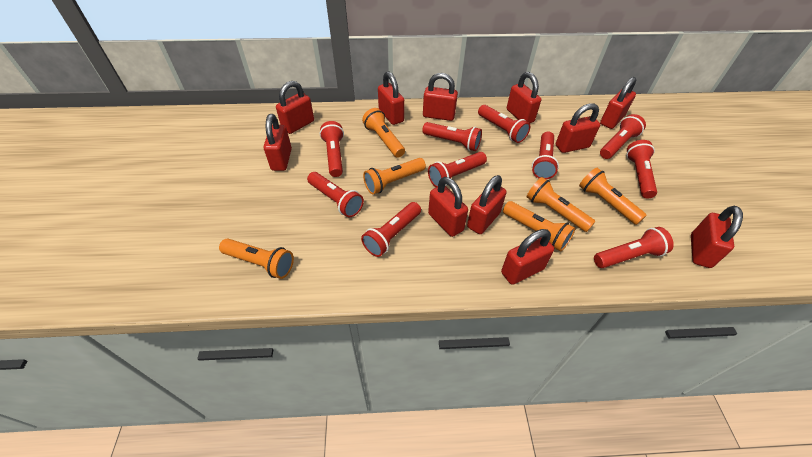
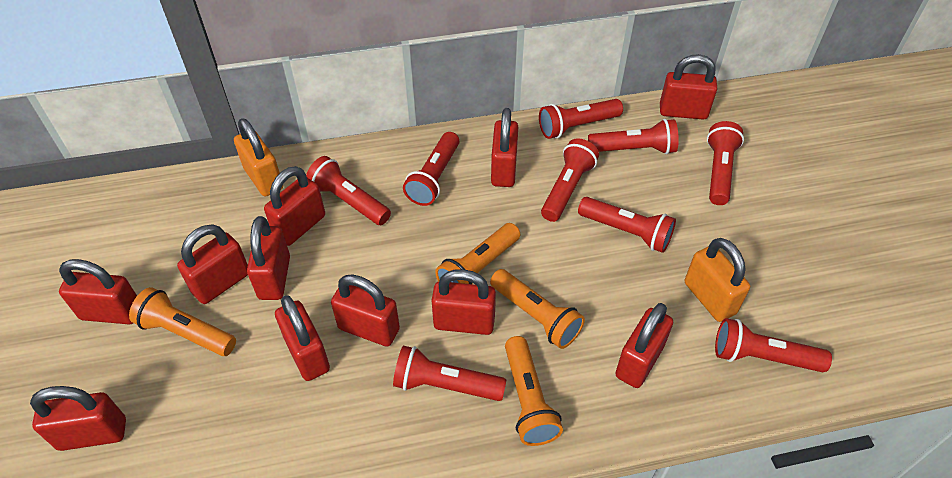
orange flashlight: 6 -> 4
orange padlock: 0 -> 2
red flashlight: 10 -> 9

